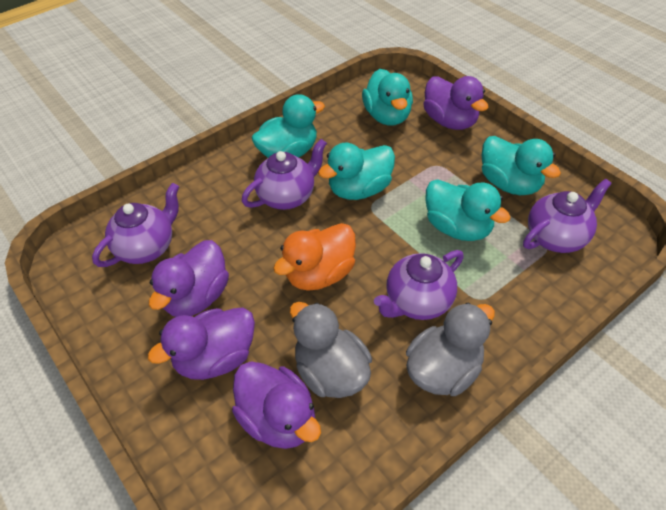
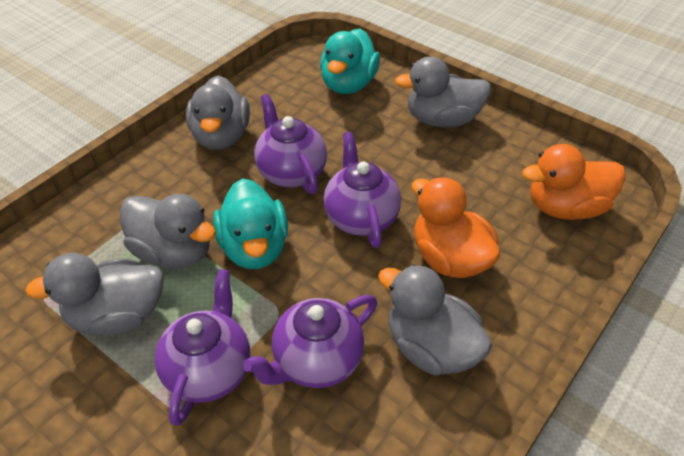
grey duck: 2 -> 5
orange duck: 1 -> 2
purple duck: 4 -> 0
turquoise duck: 5 -> 2

